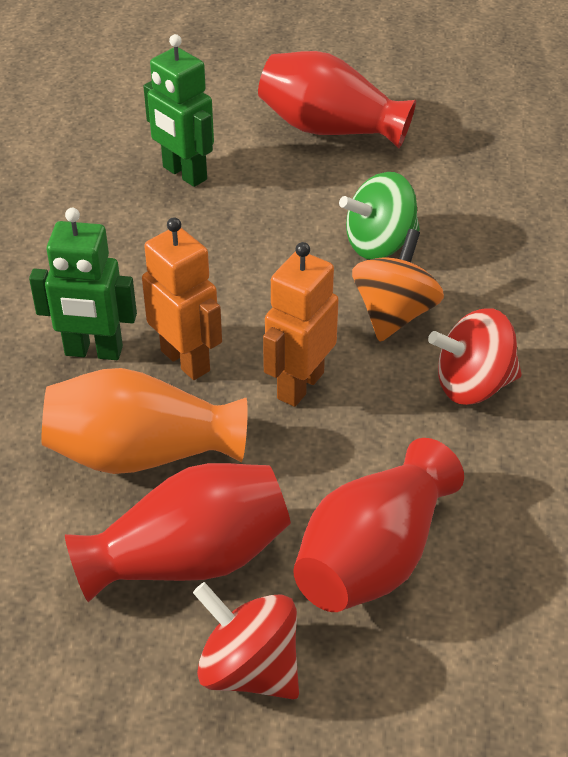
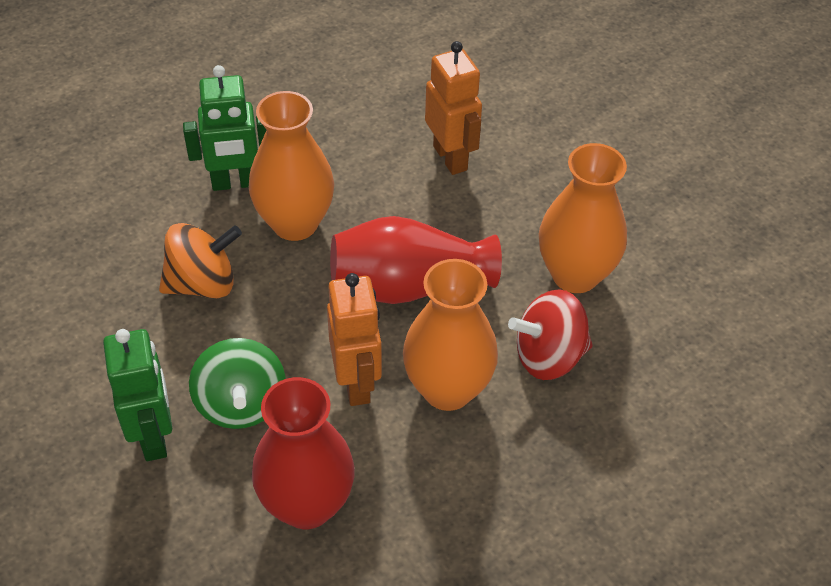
orange vase: 1 -> 3
red spinning top: 2 -> 1
red vase: 3 -> 2

